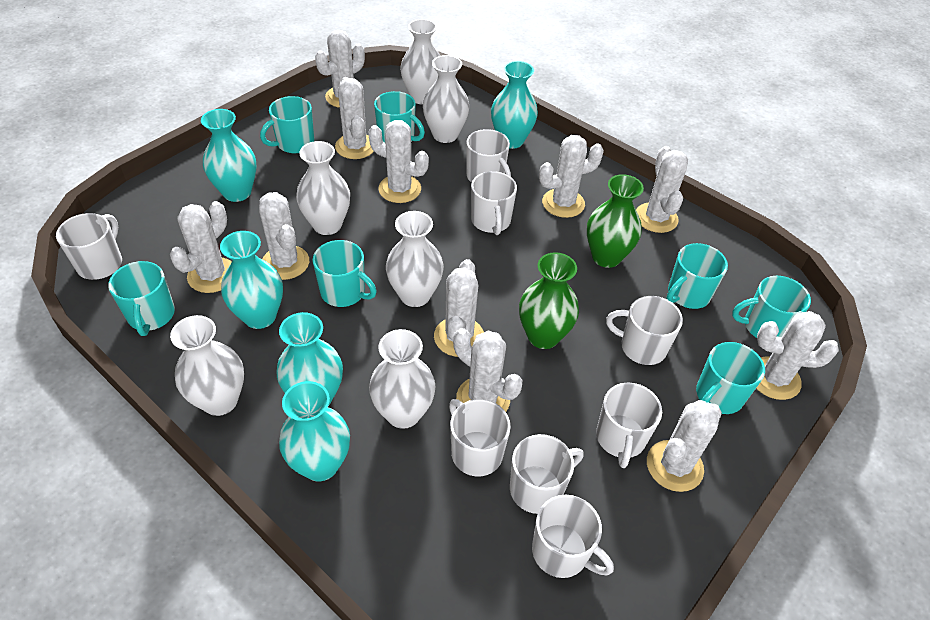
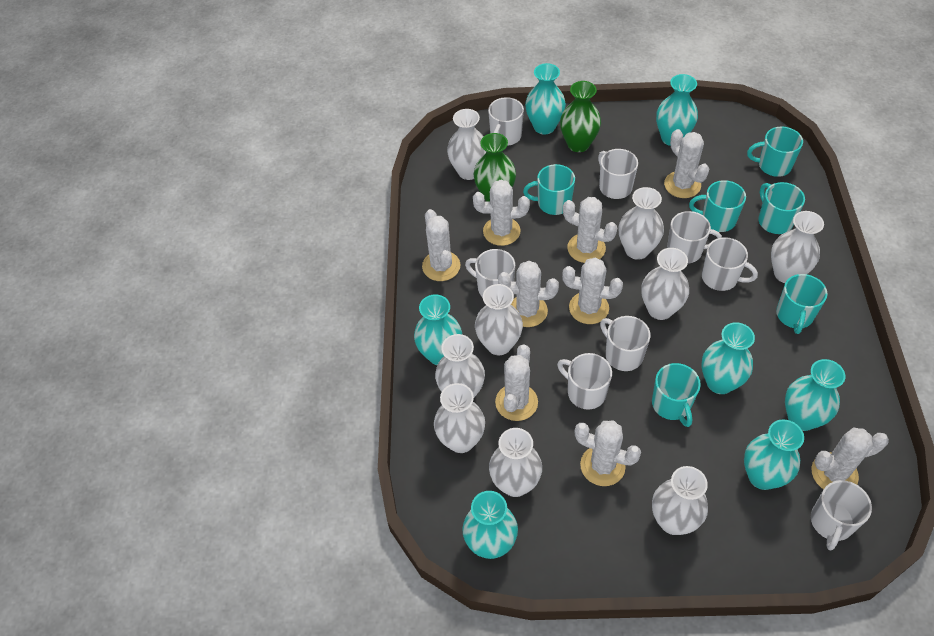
turquoise mug: 7 -> 6
turquoise vase: 5 -> 7
white cactus: 11 -> 9
white vase: 6 -> 9

